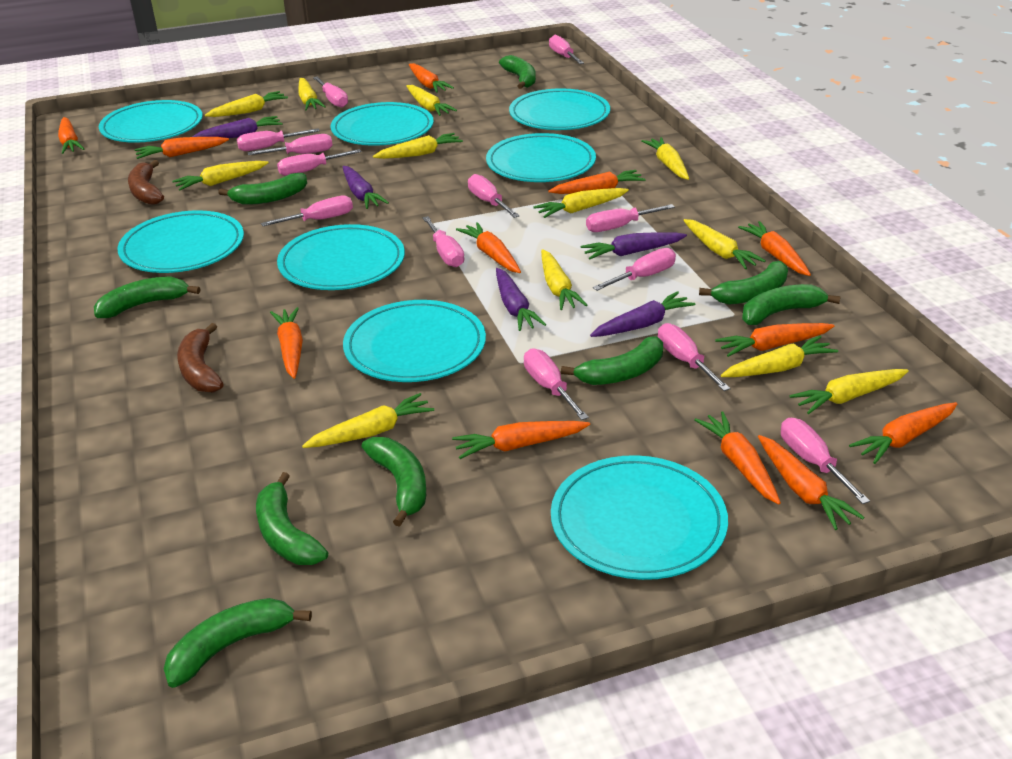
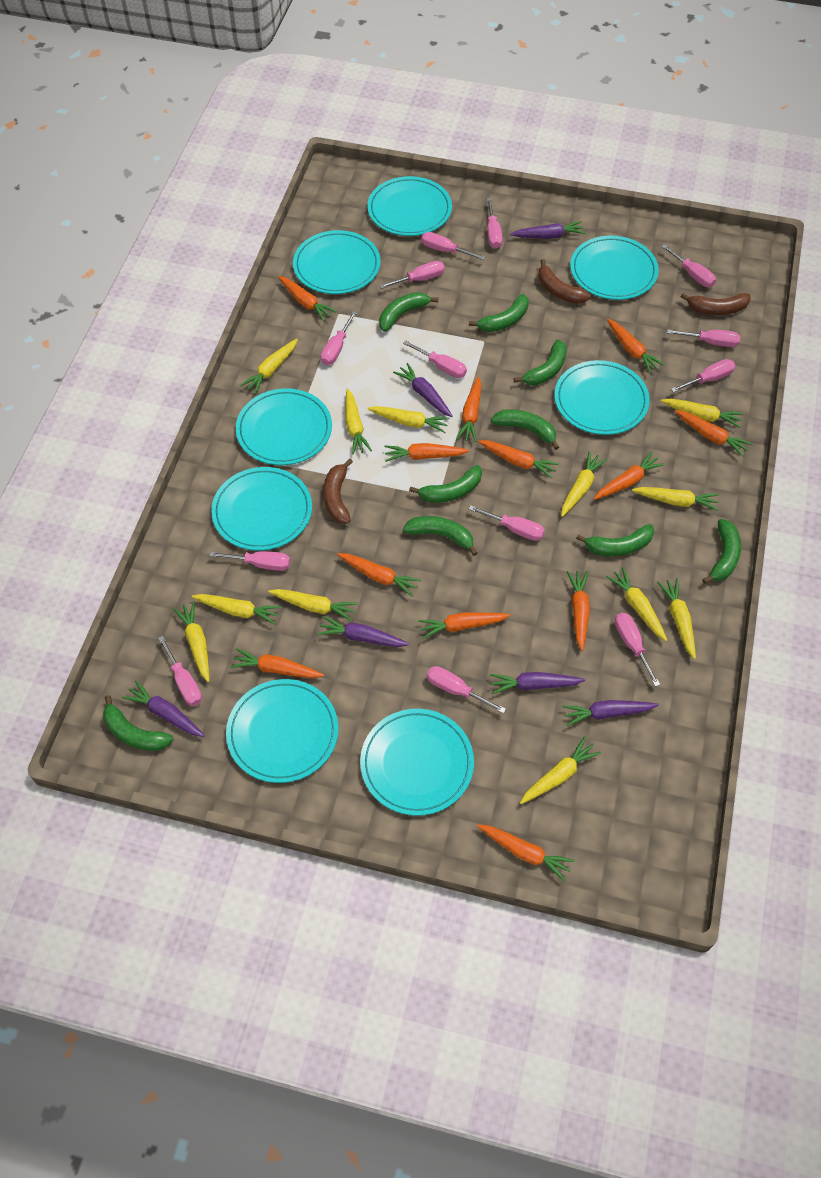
brown banana: 2 -> 3
purple carrot: 5 -> 6

